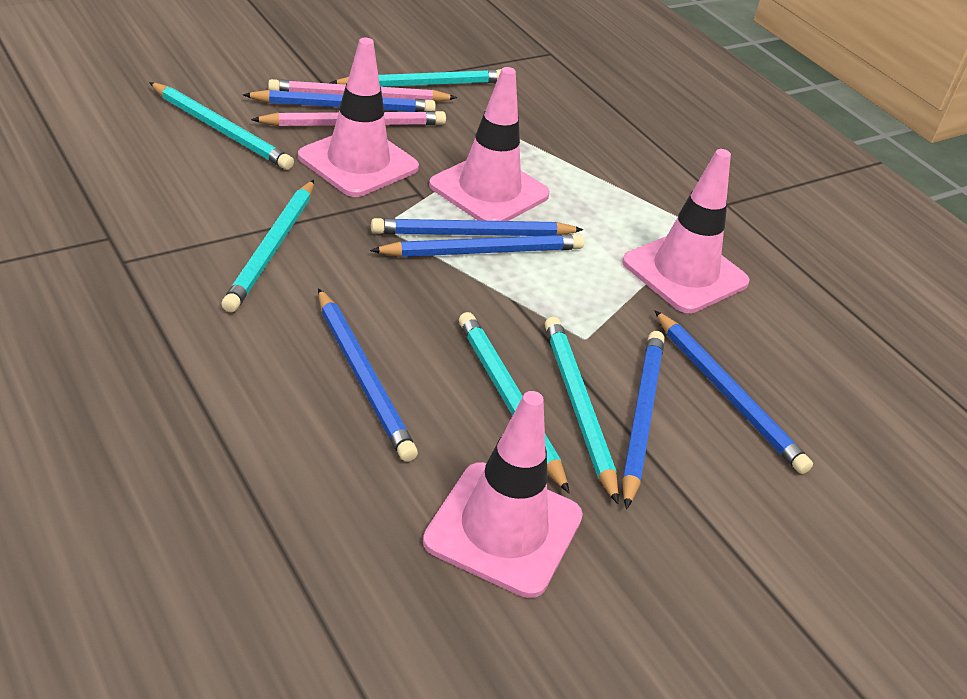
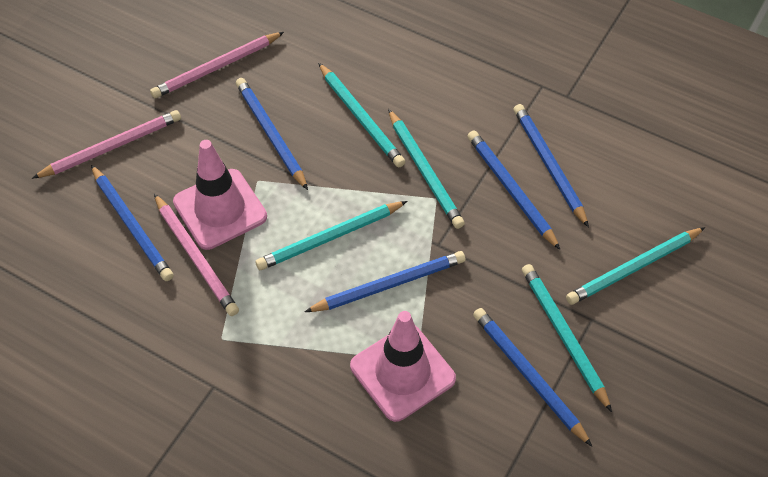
pink pencil: 2 -> 3
pink traffic cone: 4 -> 2

